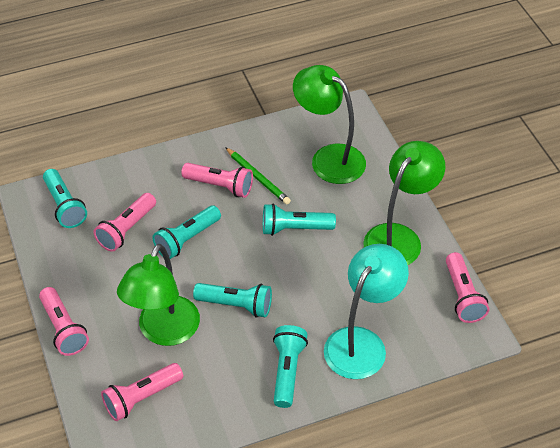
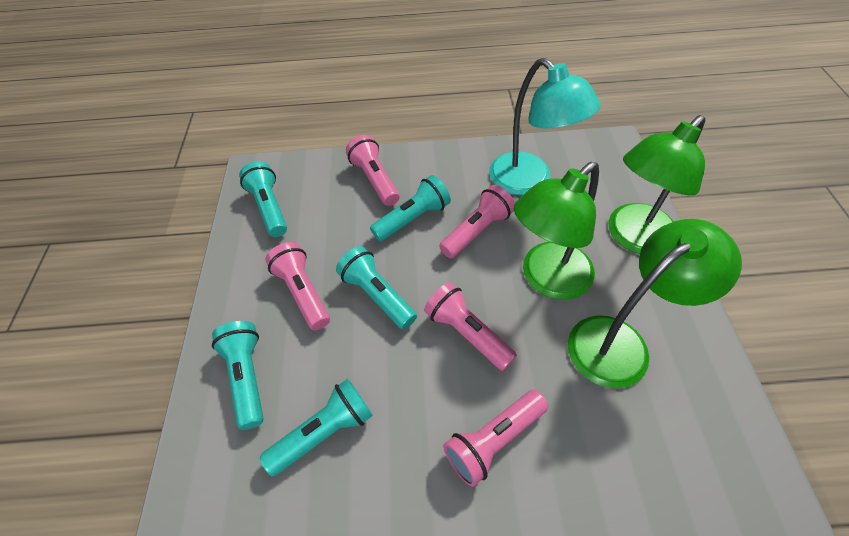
green pencil: 1 -> 0

